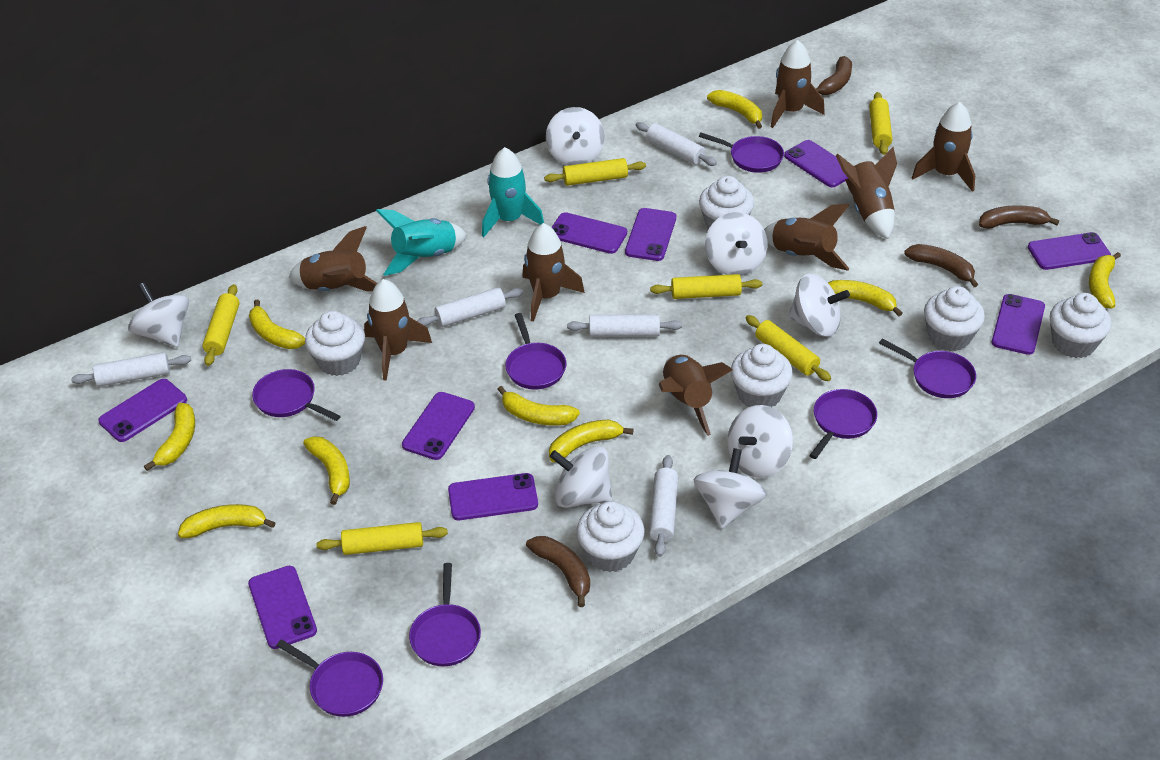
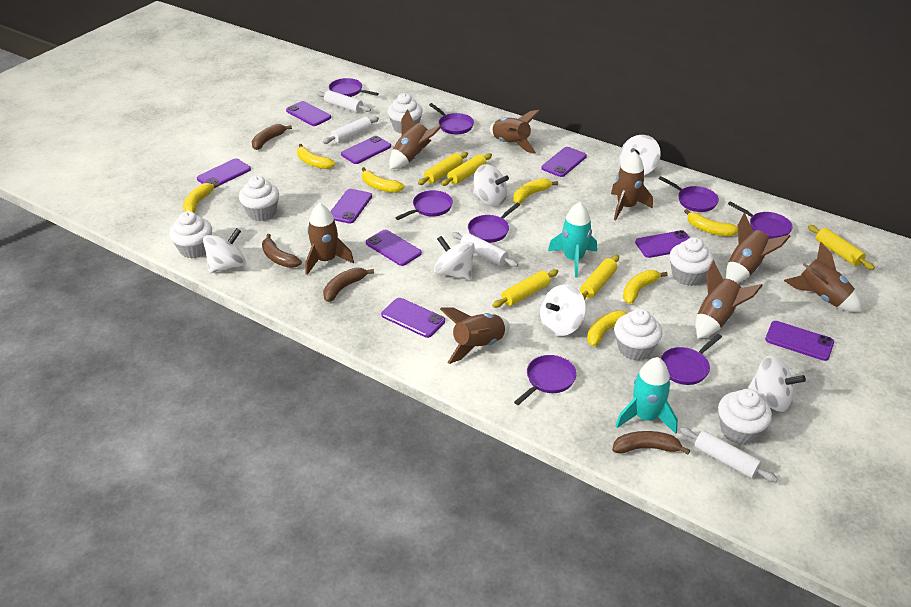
purple pan: 7 -> 8
white rolling pin: 5 -> 4
white spinning top: 7 -> 6
yellow banana: 9 -> 7
yellow rolling pin: 6 -> 5

